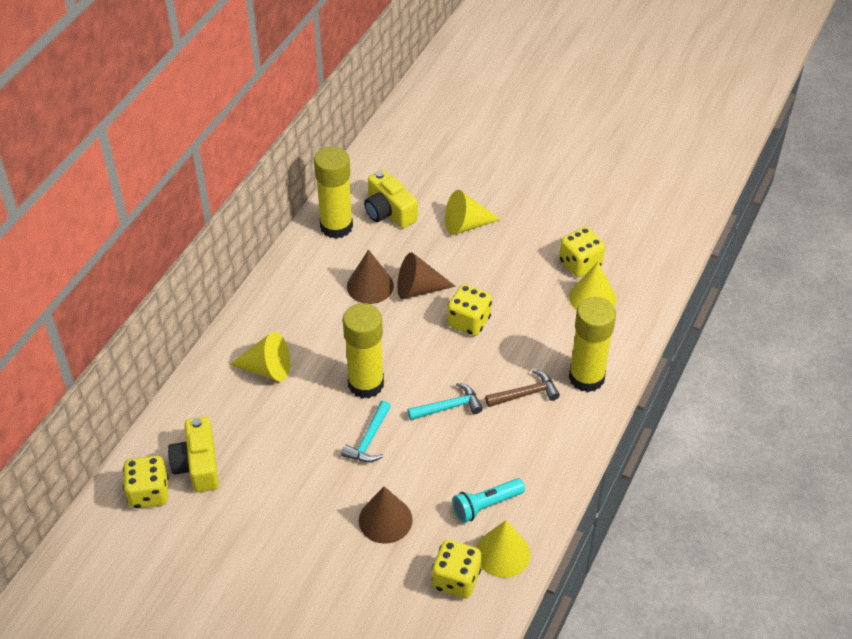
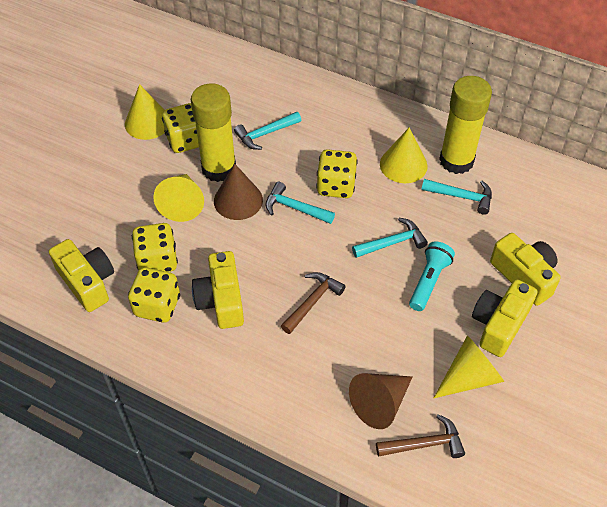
brown cone: 3 -> 2
brown hammer: 1 -> 2
turquoise hammer: 2 -> 4
yellow camera: 2 -> 4
yellow glue stick: 3 -> 2

